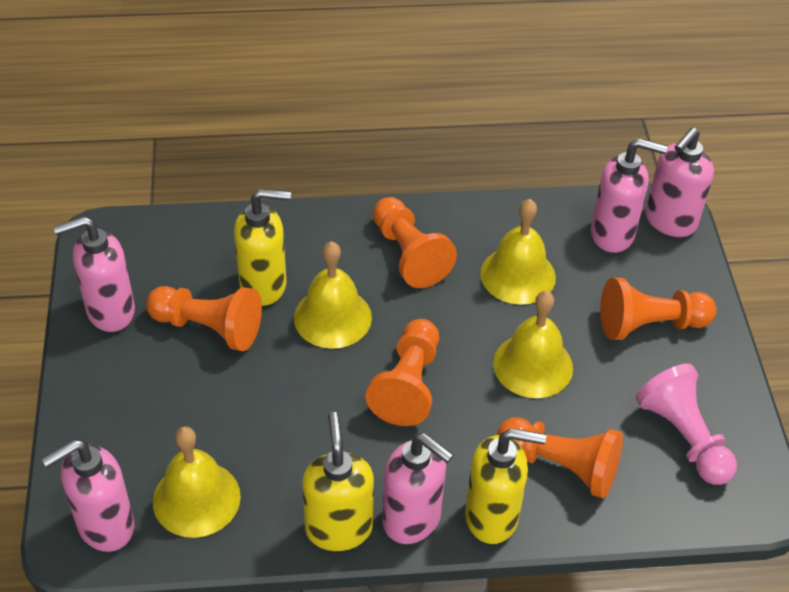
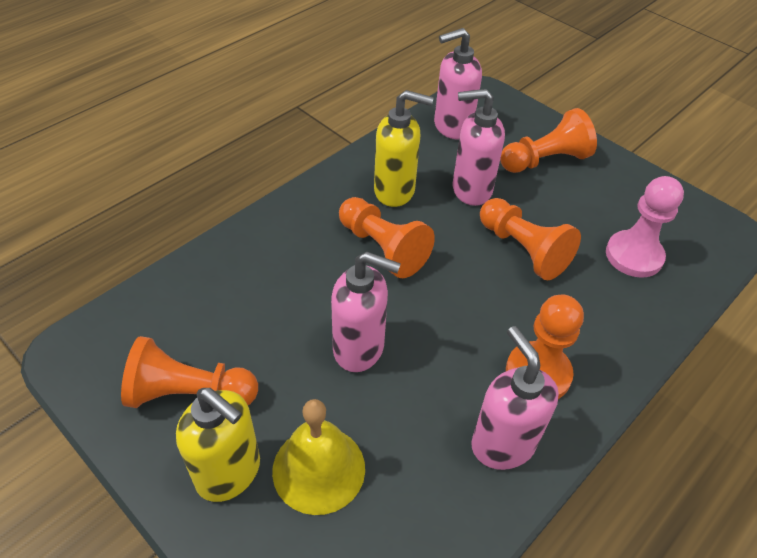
pink soap dispenser: 5 -> 4
yellow bell: 4 -> 1
yellow soap dispenser: 3 -> 2

